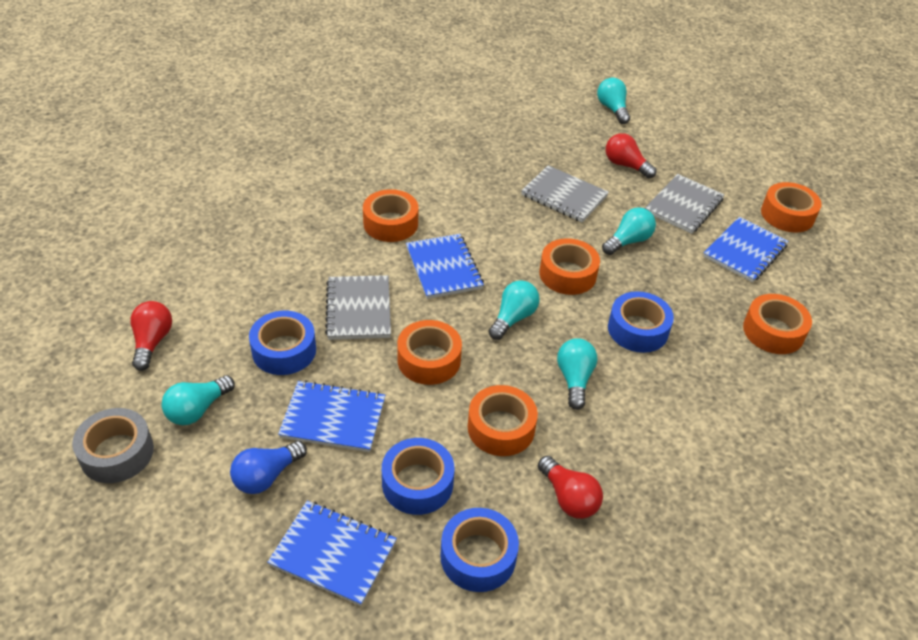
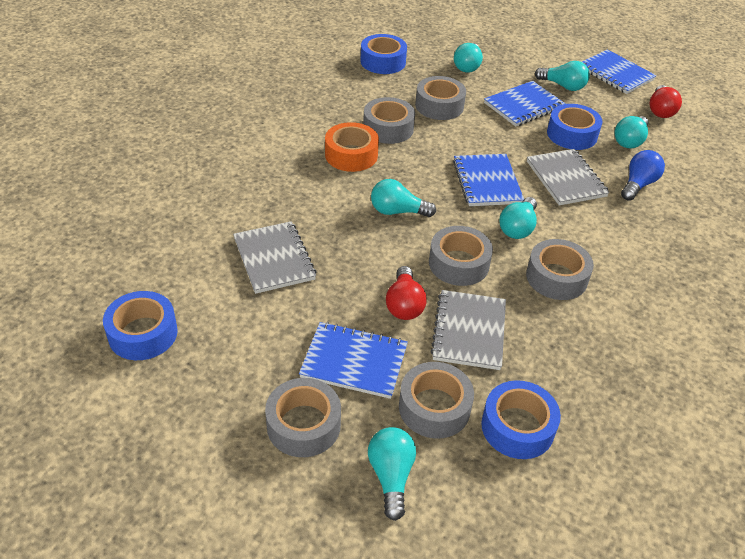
grey tape: 1 -> 6
orange tape: 6 -> 1
red light bulb: 3 -> 2
turquoise light bulb: 5 -> 6

